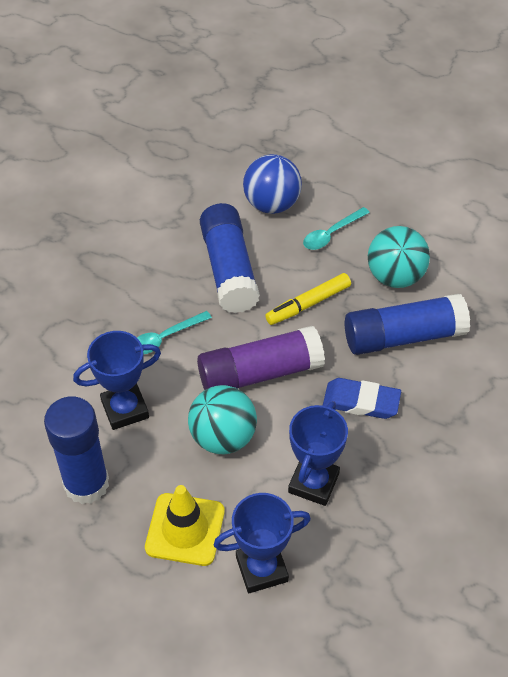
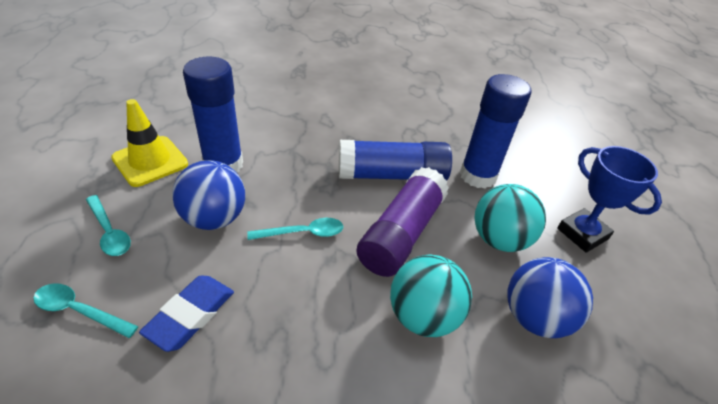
blue ball: 1 -> 2
blue trophy: 3 -> 1
turquoise spoon: 2 -> 3
yellow marker: 1 -> 0

